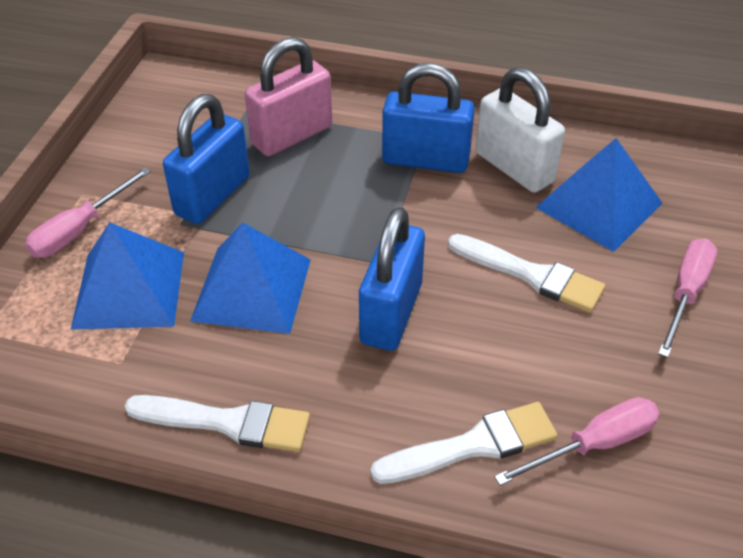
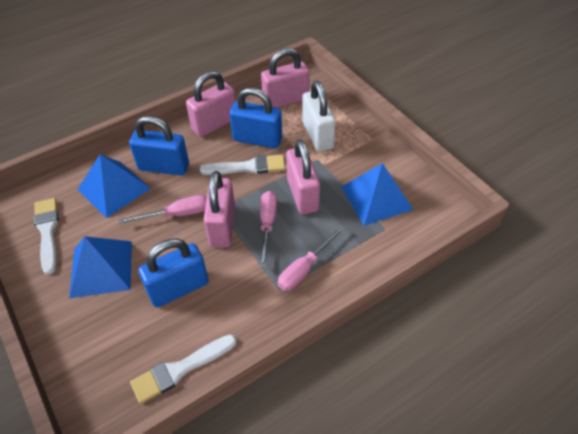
pink padlock: 1 -> 4

